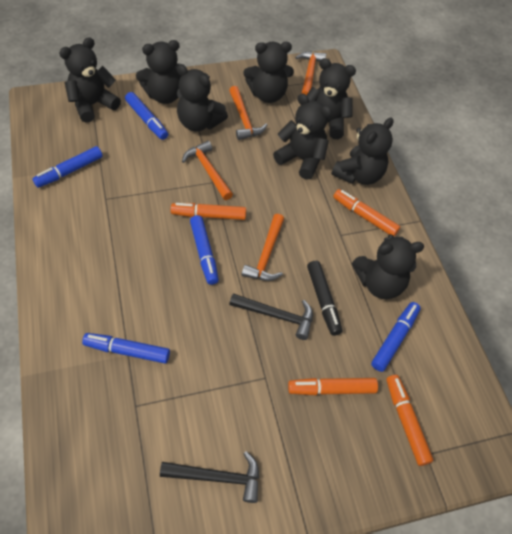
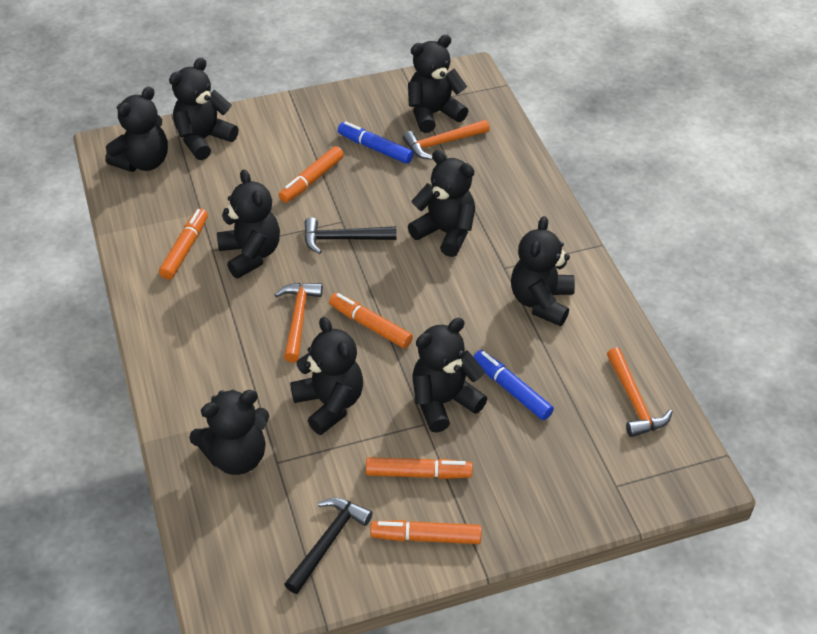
black marker: 1 -> 0
black teddy bear: 8 -> 9
blue marker: 5 -> 2
orange hammer: 4 -> 3
orange marker: 4 -> 5

